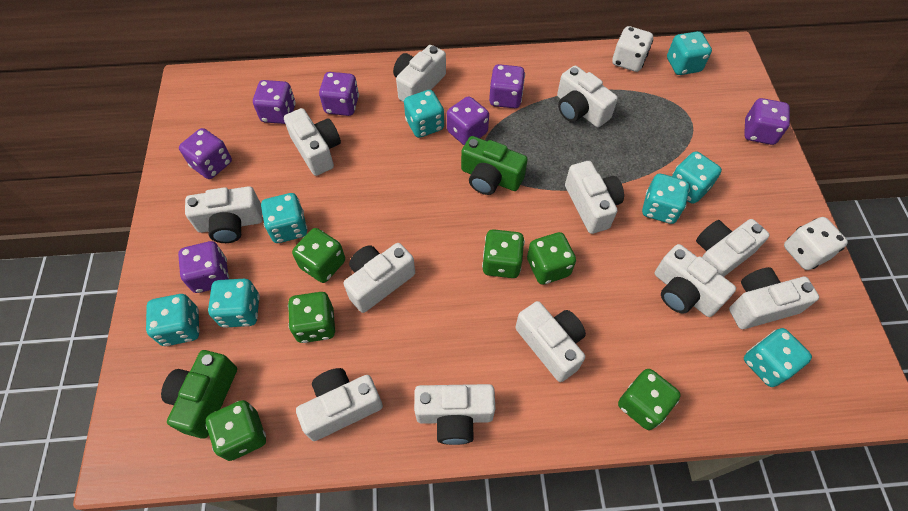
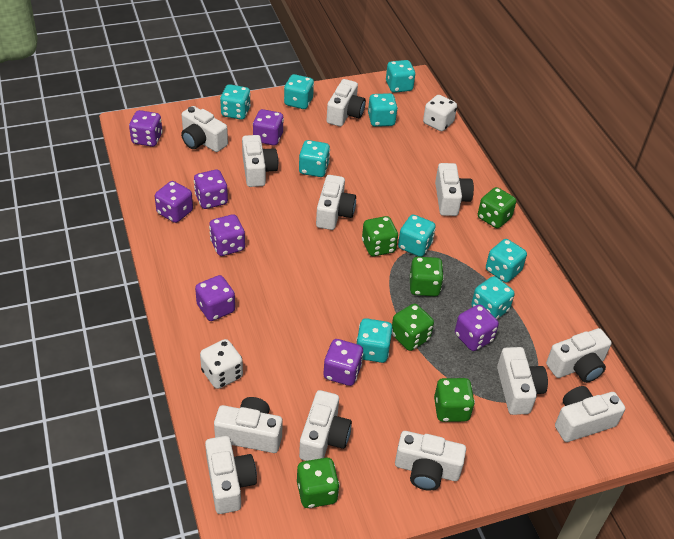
green camera: 2 -> 0
purple dice: 7 -> 8
turquoise dice: 8 -> 9

